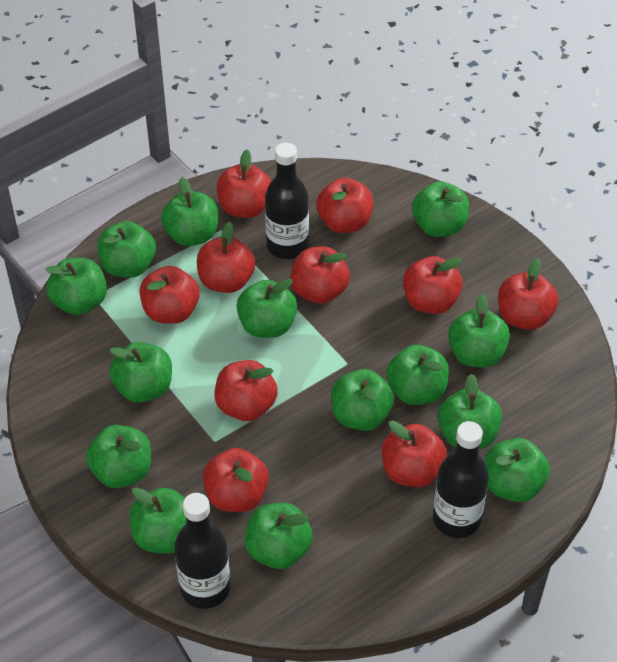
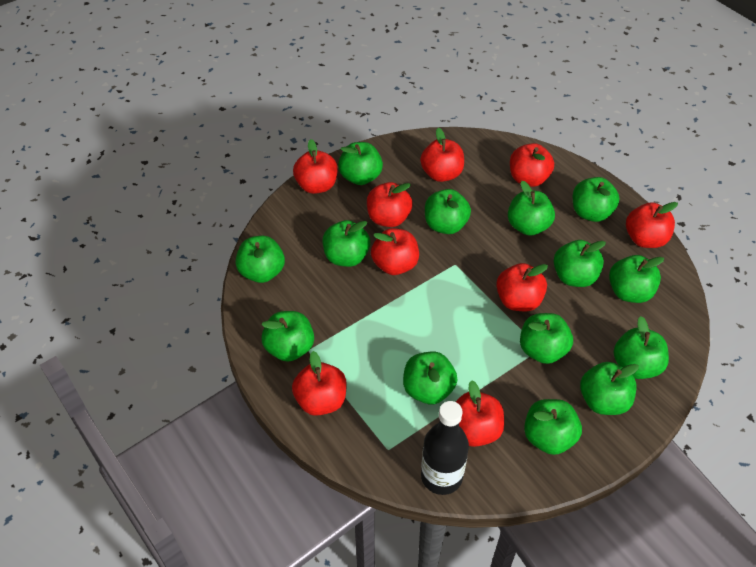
black bottle: 3 -> 1
red apple: 10 -> 9

